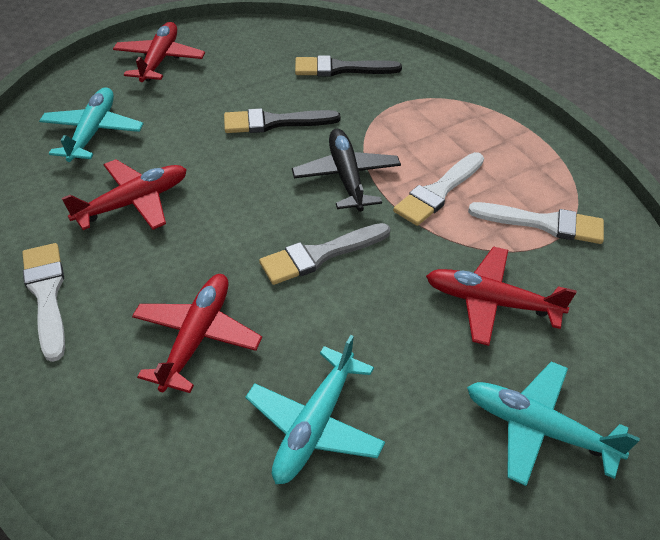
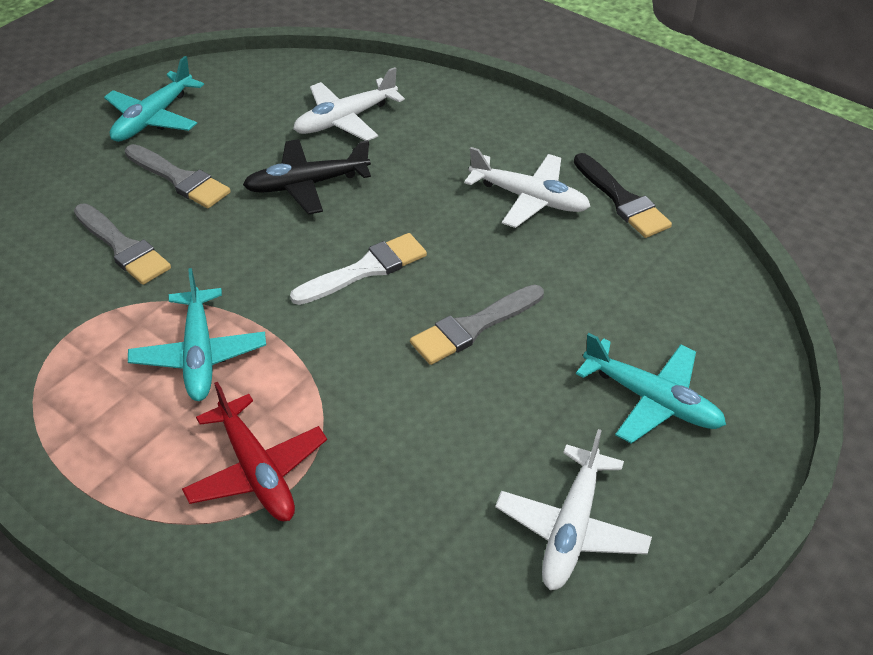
black brush: 2 -> 1
grey brush: 1 -> 3
red plane: 4 -> 1
white brush: 3 -> 1
white plane: 0 -> 3

